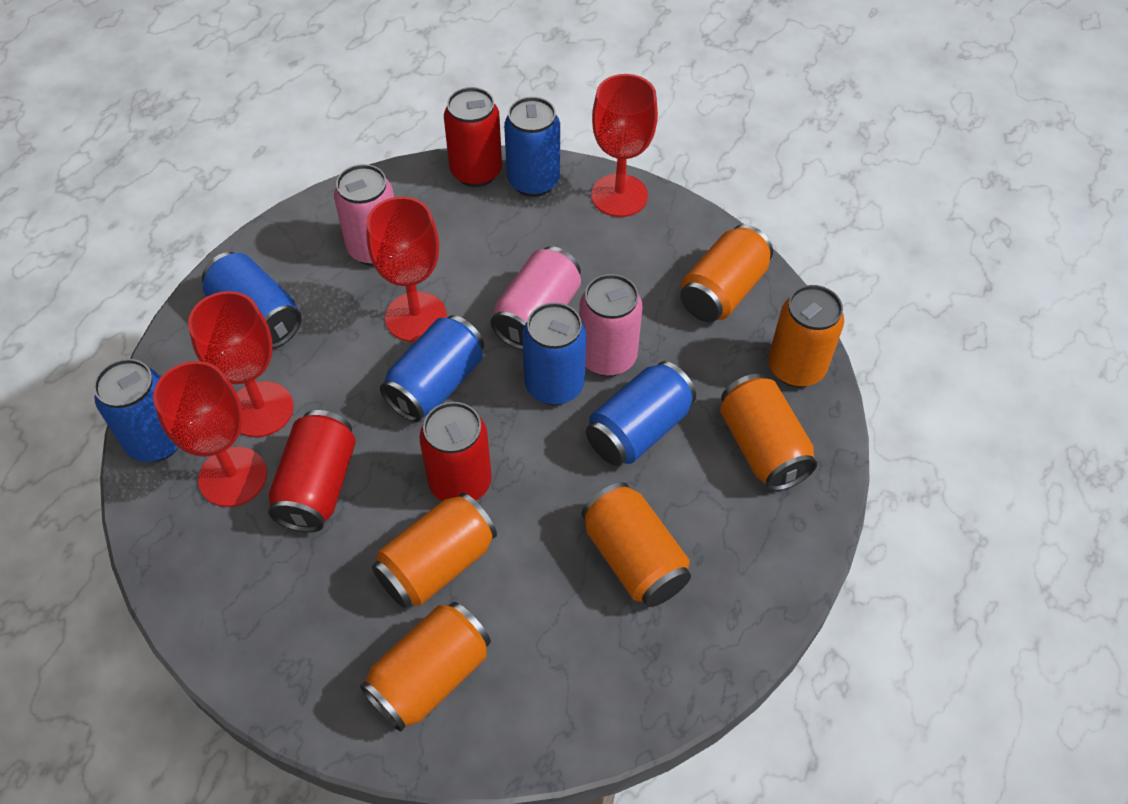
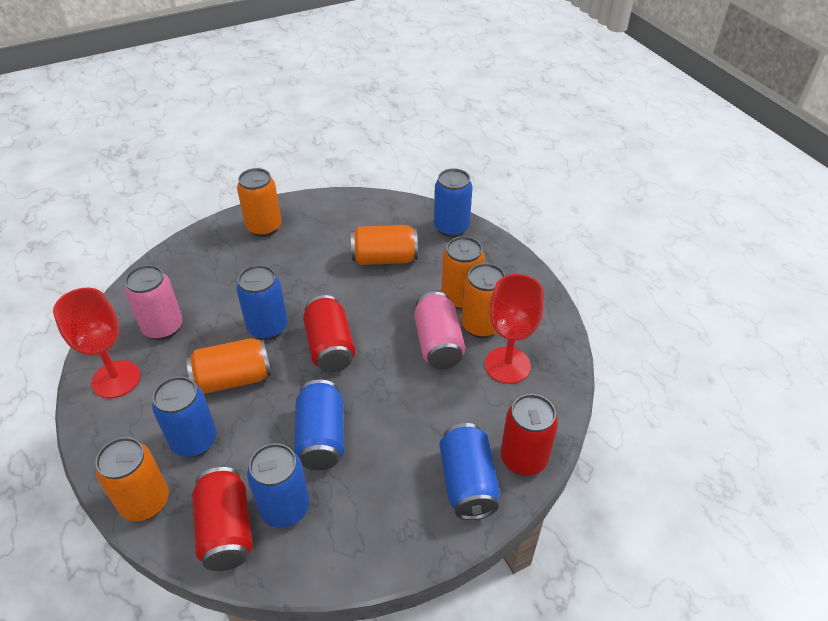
pink can: 3 -> 2
red goblet: 4 -> 2

